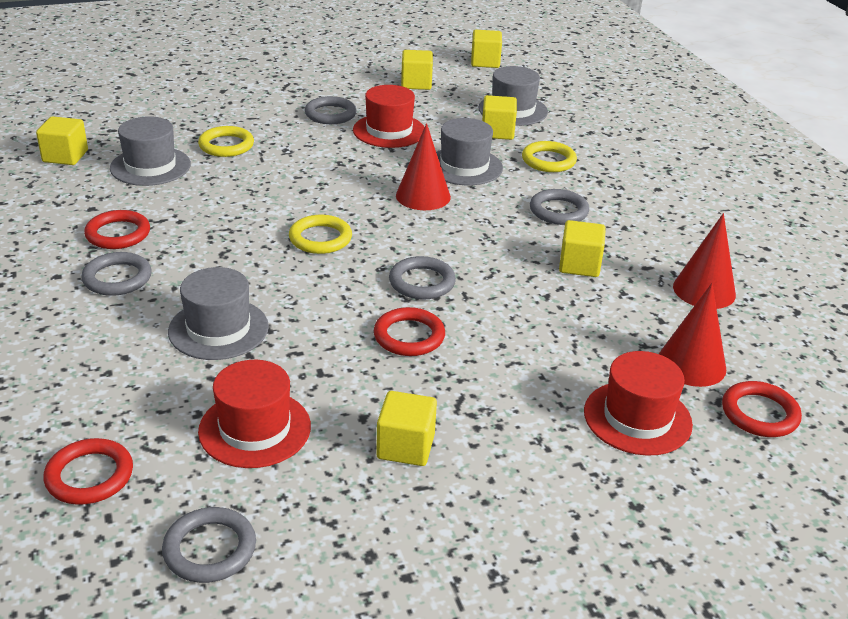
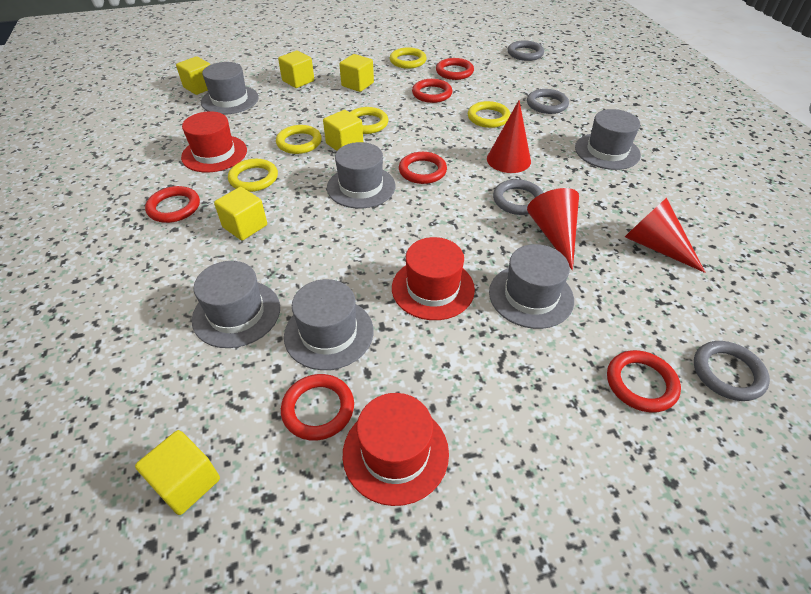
grey hat: 4 -> 6
grey ring: 5 -> 4
red ring: 4 -> 6
yellow ring: 3 -> 5

